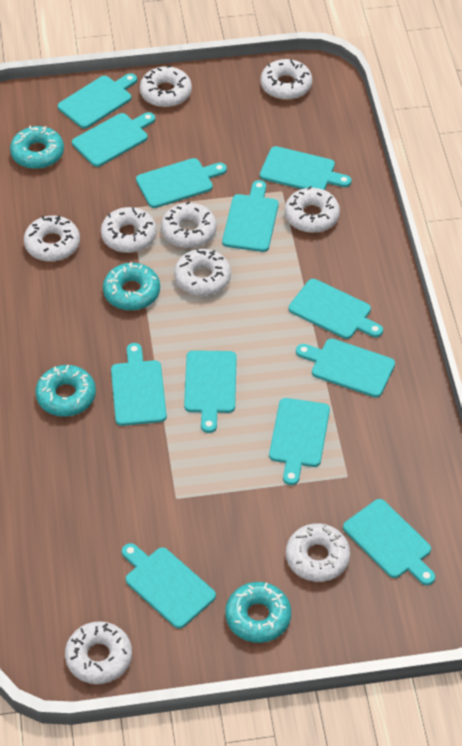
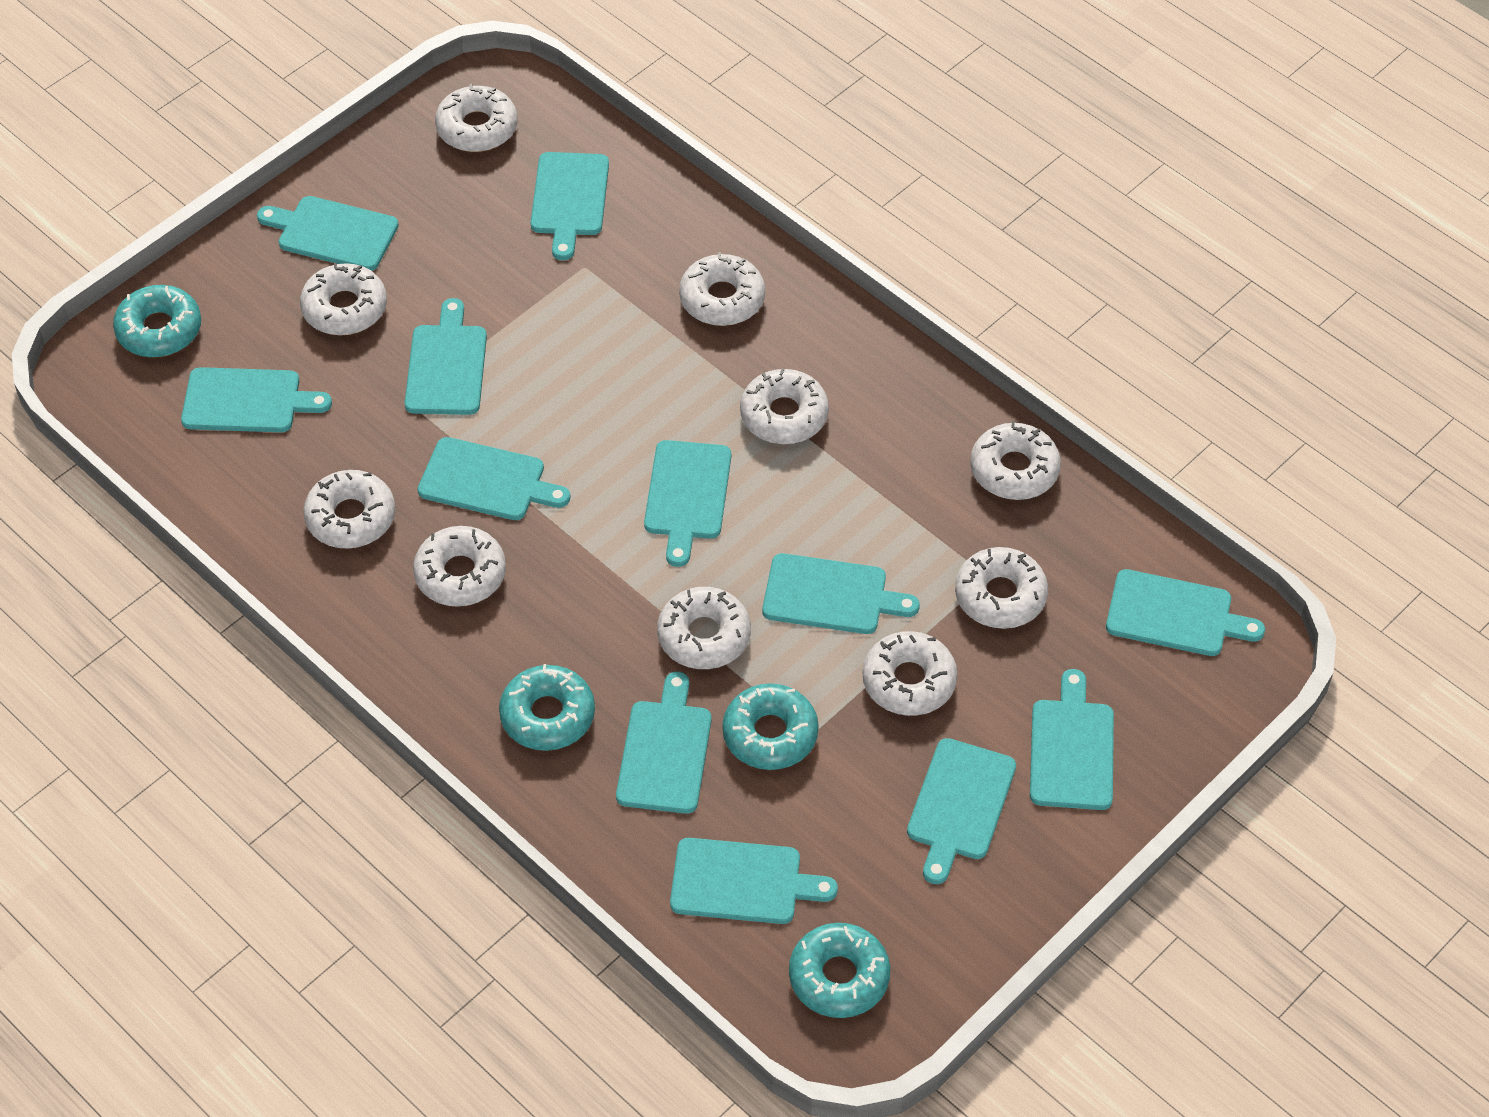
white donut: 9 -> 10

